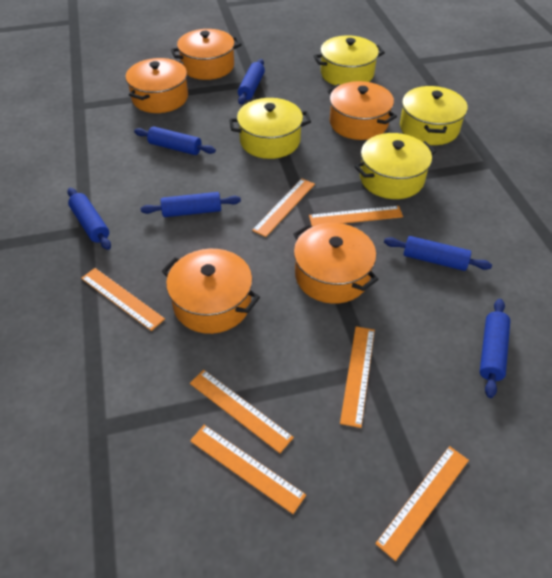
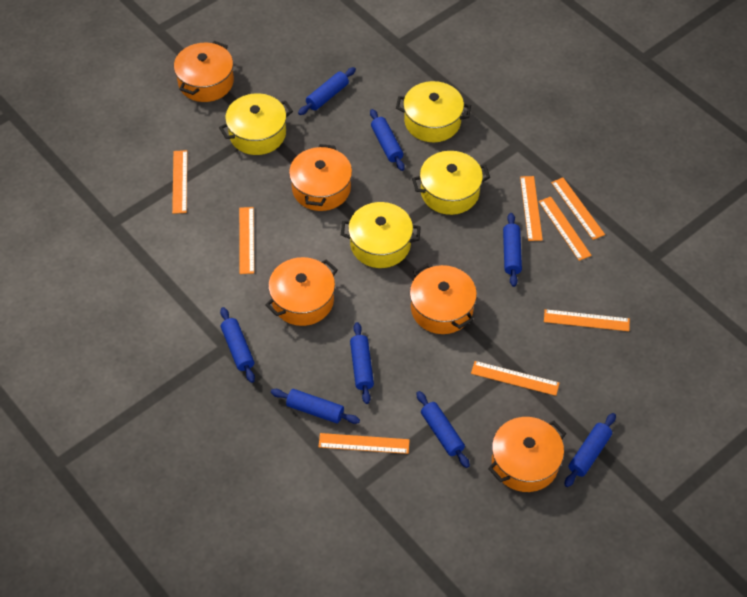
blue rolling pin: 6 -> 8
orange ruler: 7 -> 8

